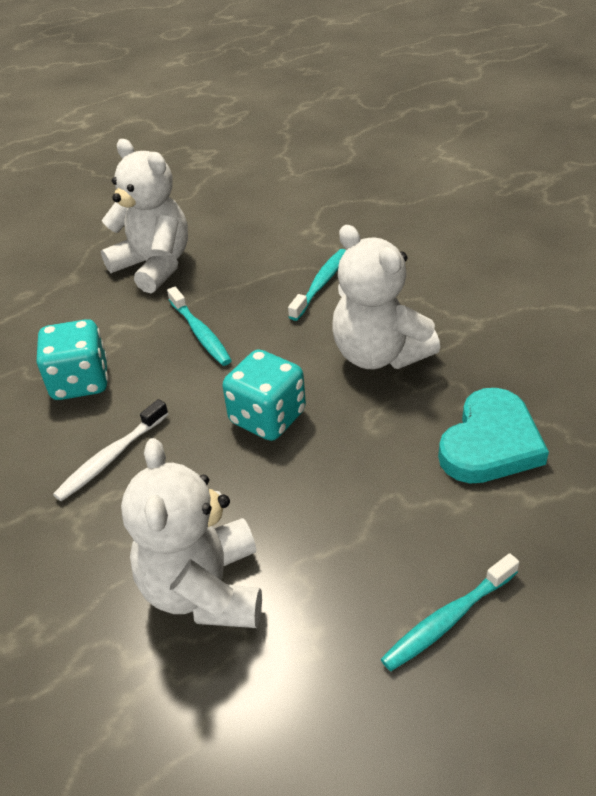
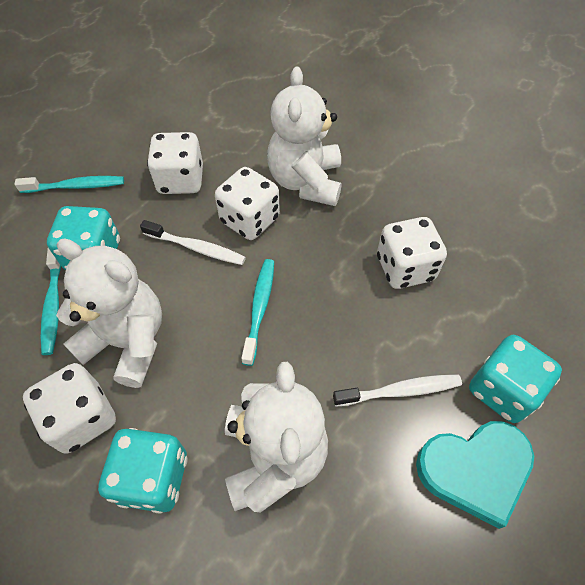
turquoise dice: 2 -> 3
white dice: 0 -> 4
white toothbrush: 1 -> 2

